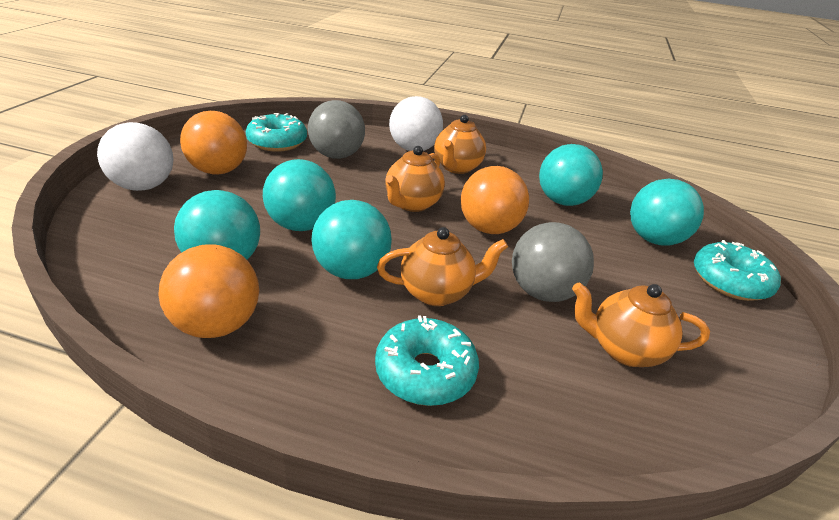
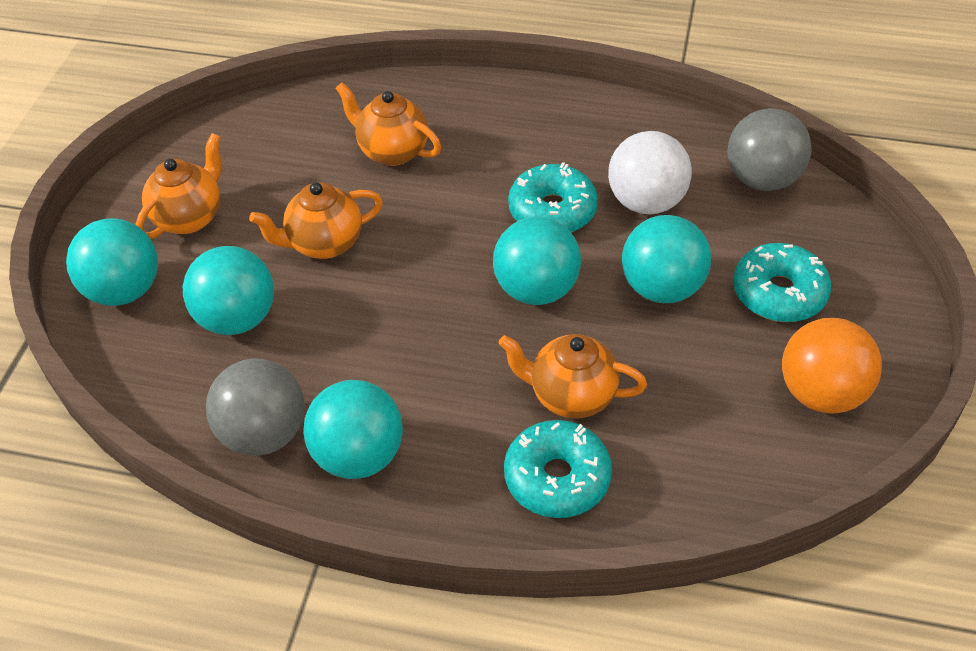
orange ball: 3 -> 1
white ball: 2 -> 1

